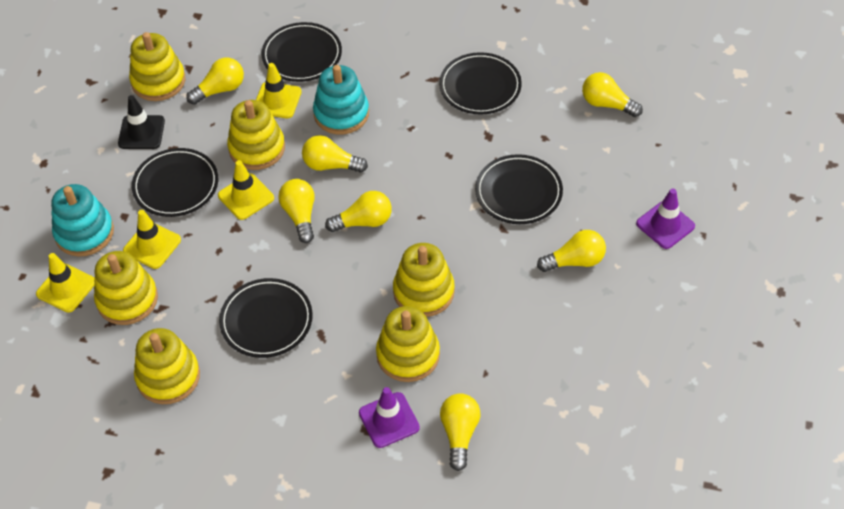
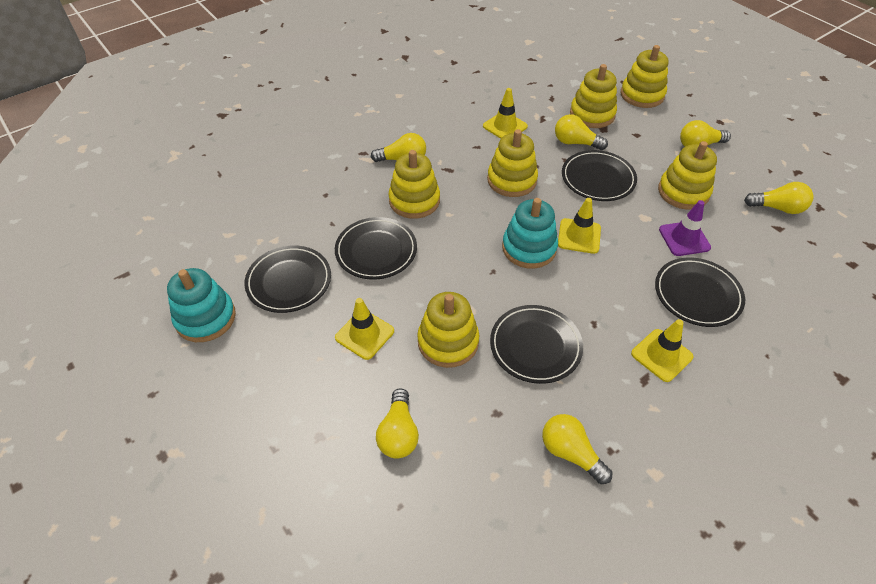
black traffic cone: 1 -> 0
purple traffic cone: 2 -> 1
yellow light bulb: 7 -> 6

